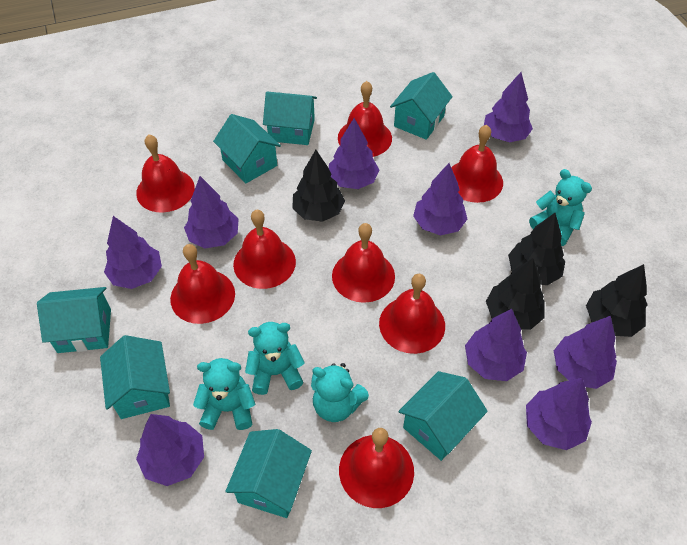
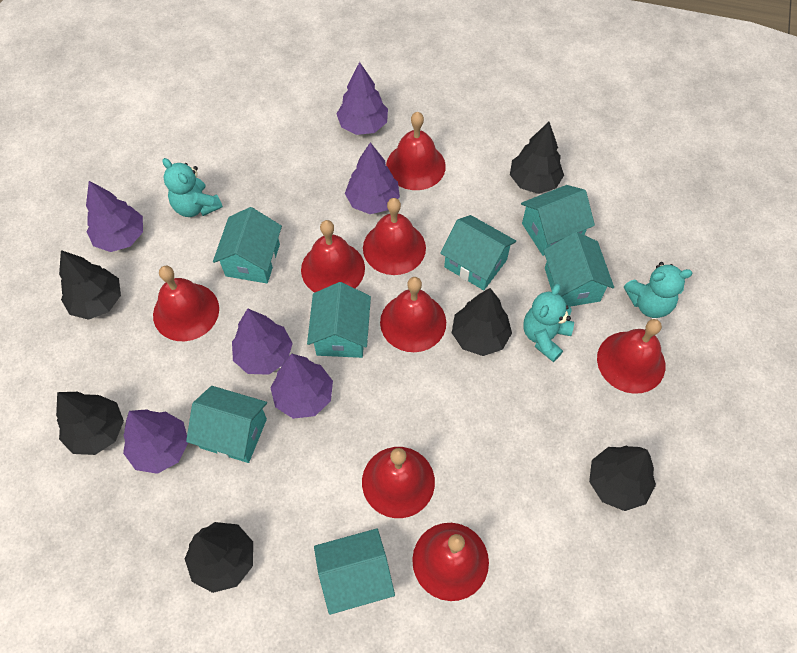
black tree: 4 -> 6
purple tree: 9 -> 6
turquoise teddy bear: 4 -> 3

